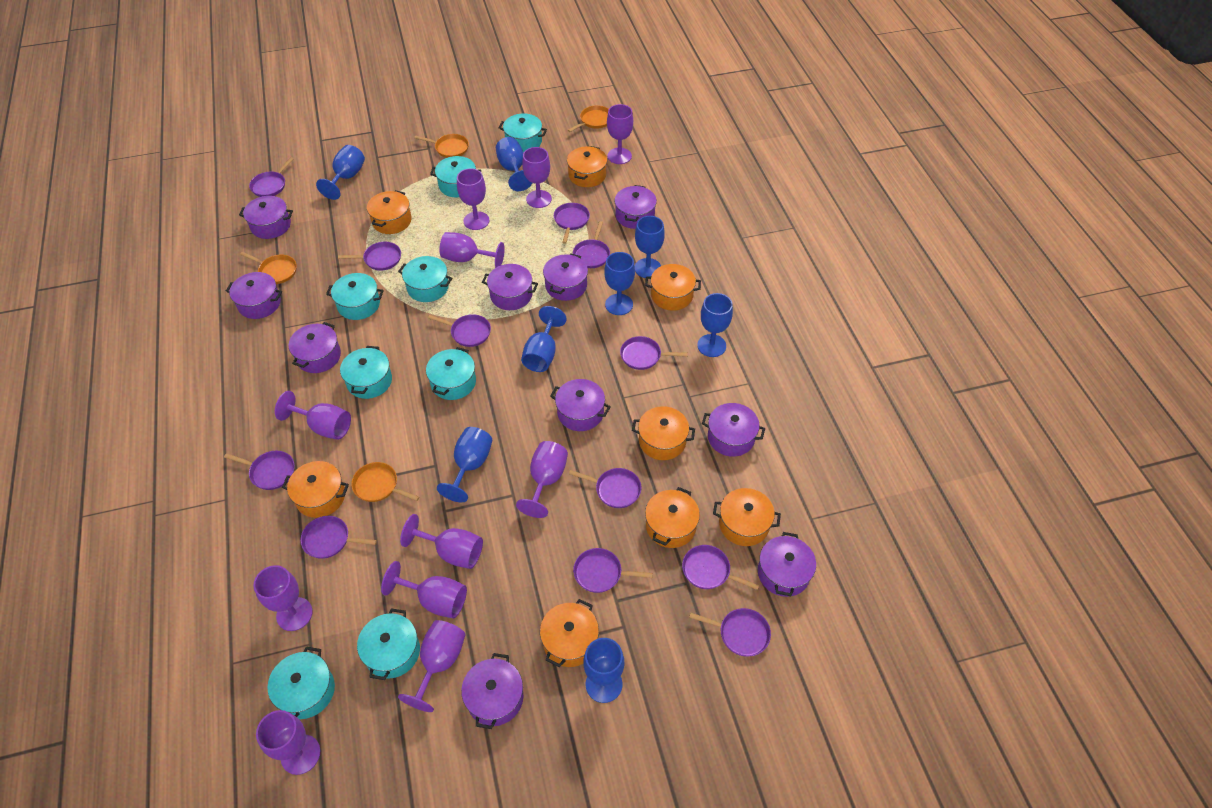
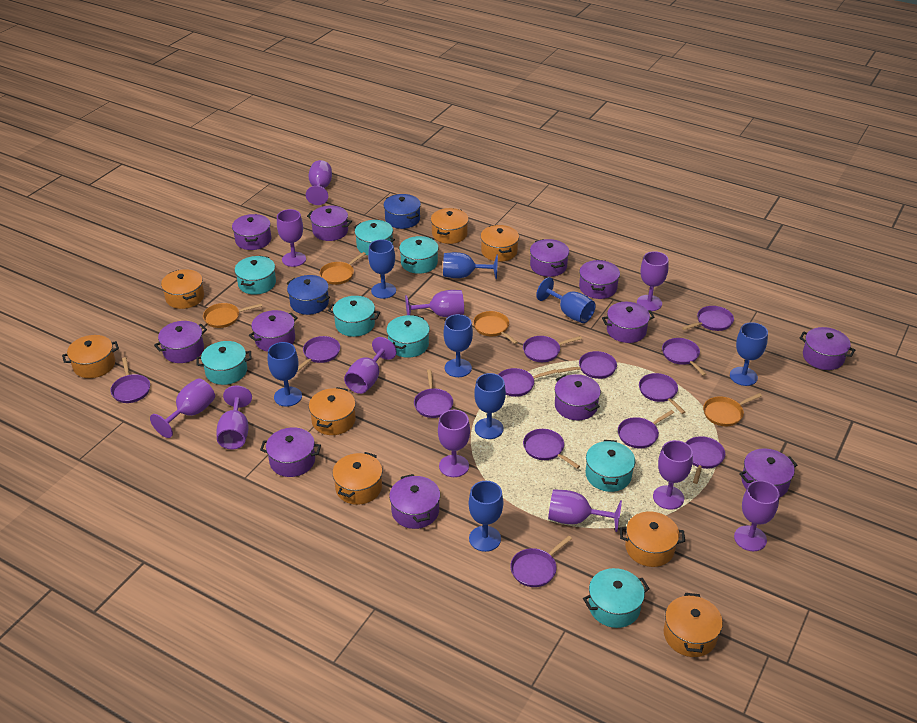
blue pot: 0 -> 2
purple pan: 12 -> 13
purple pot: 10 -> 12

